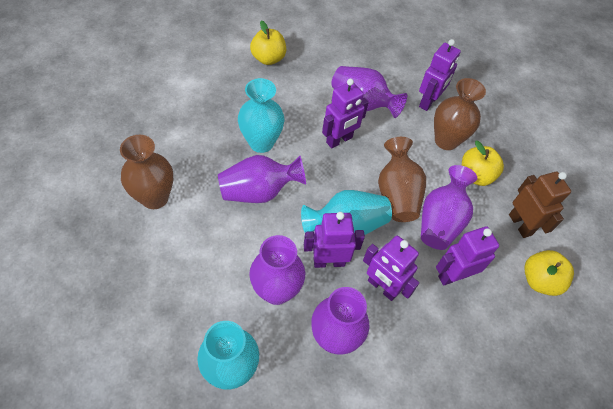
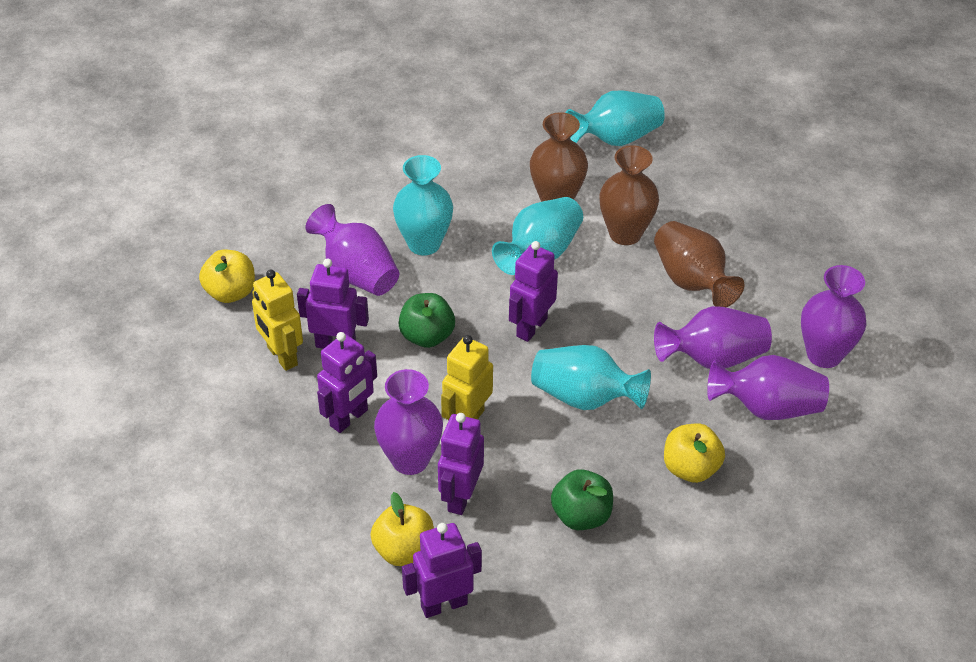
brown robot: 1 -> 0
green apple: 0 -> 2
turquoise vase: 3 -> 4
yellow robot: 0 -> 2

